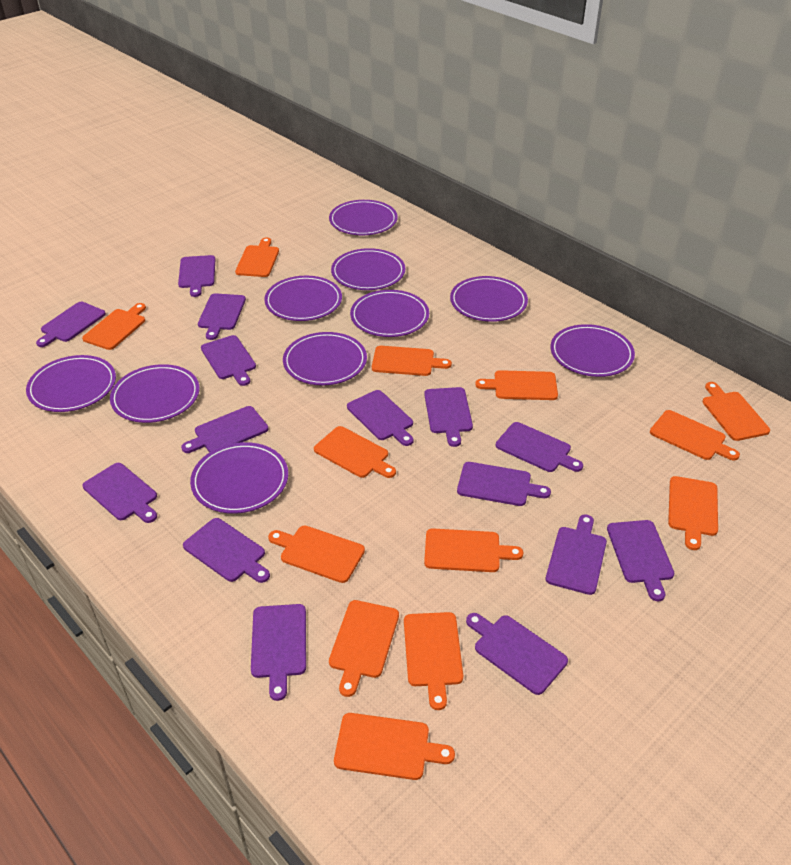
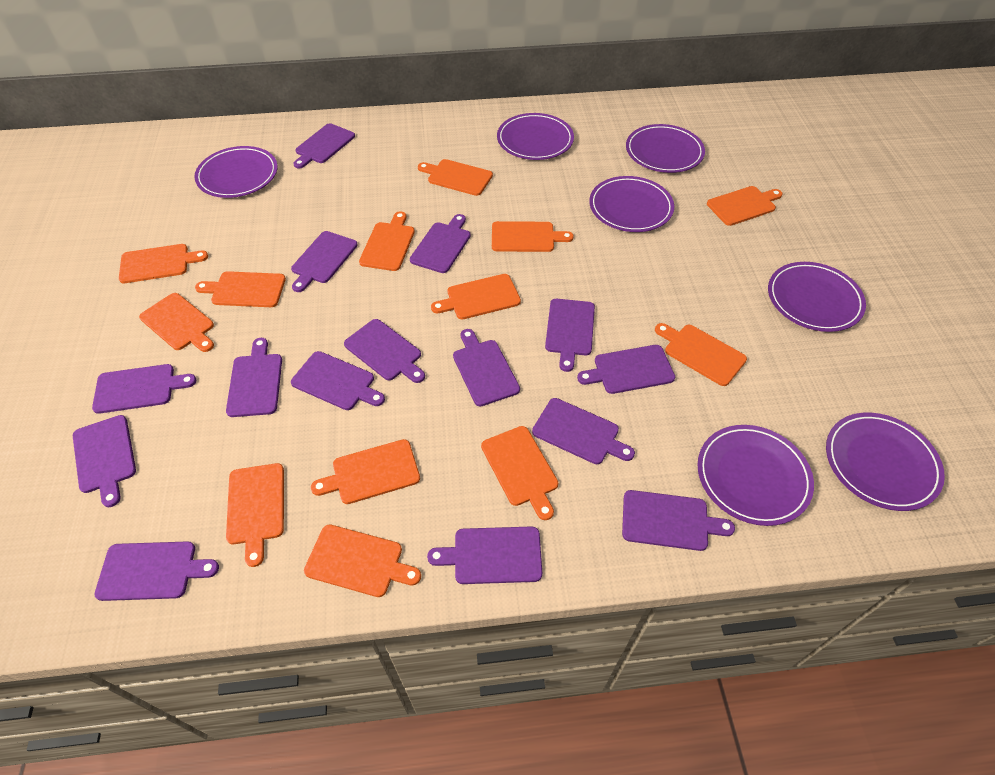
purple plate: 10 -> 7

